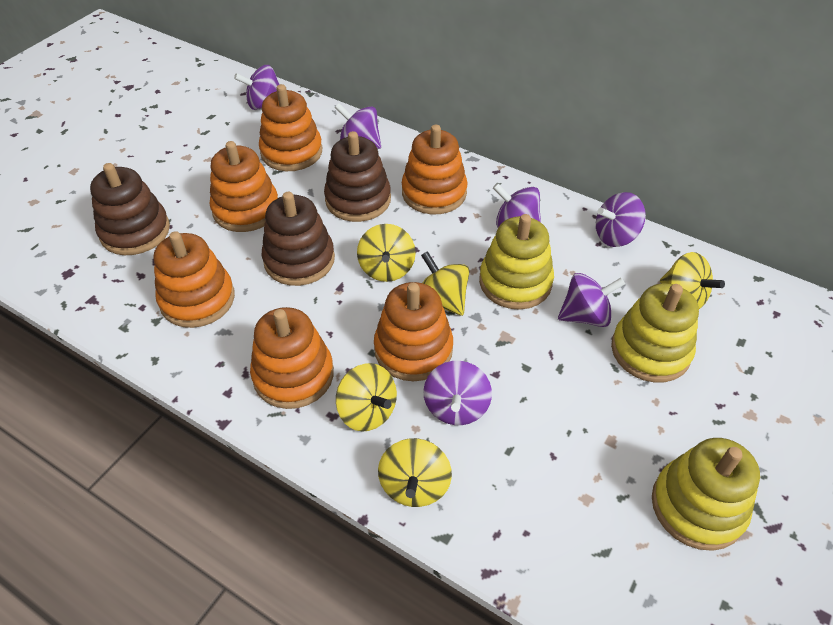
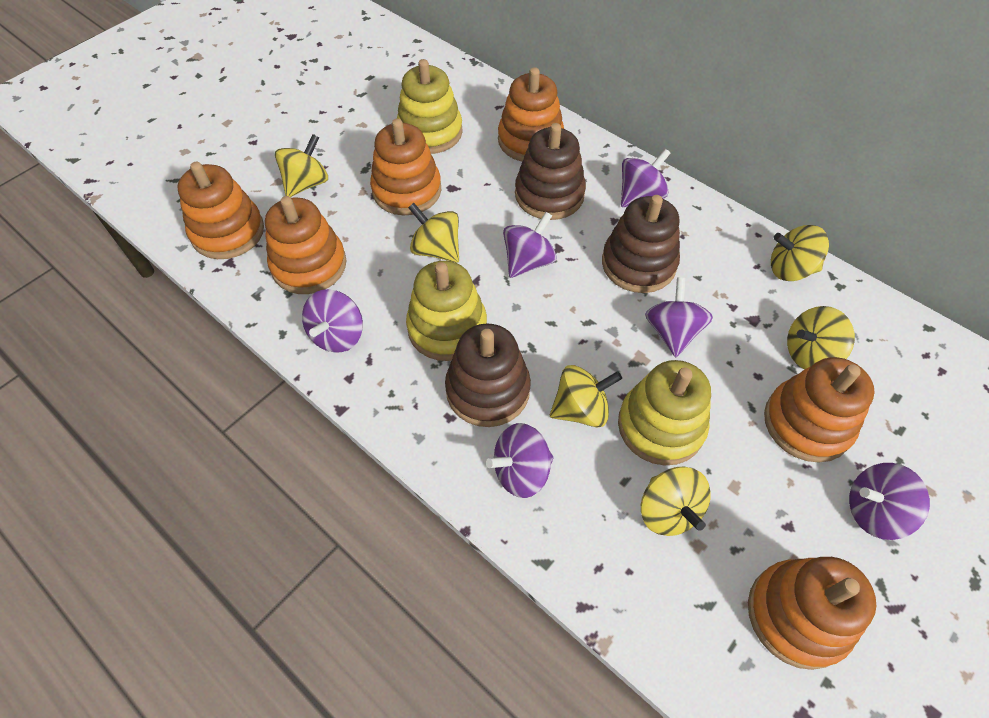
yellow spinning top: 5 -> 6

